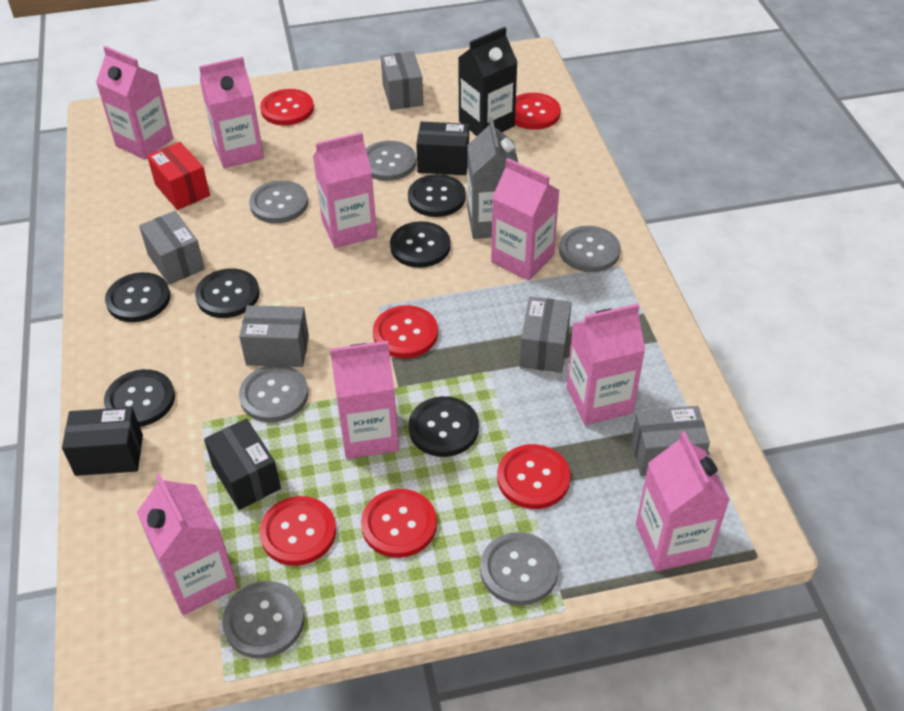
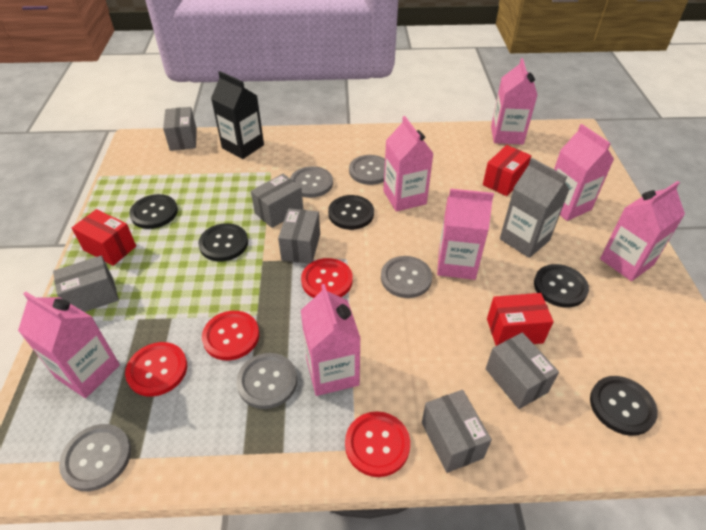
black box: 3 -> 0
black button: 6 -> 5
grey box: 5 -> 6
grey button: 6 -> 5
pink carton: 8 -> 7
red box: 1 -> 3
red button: 6 -> 4

